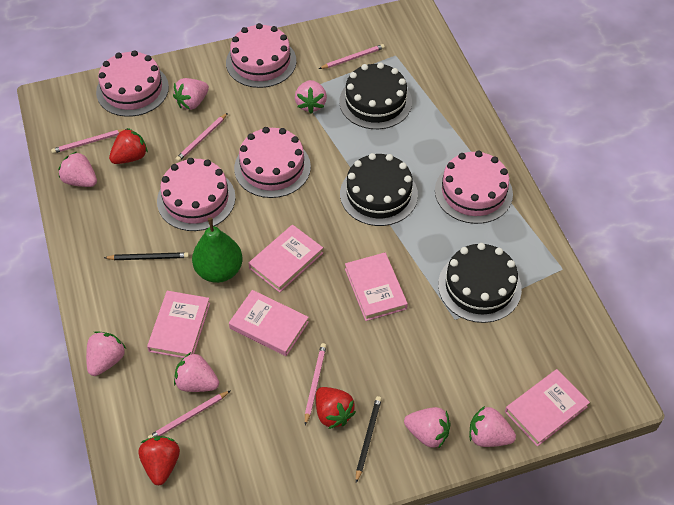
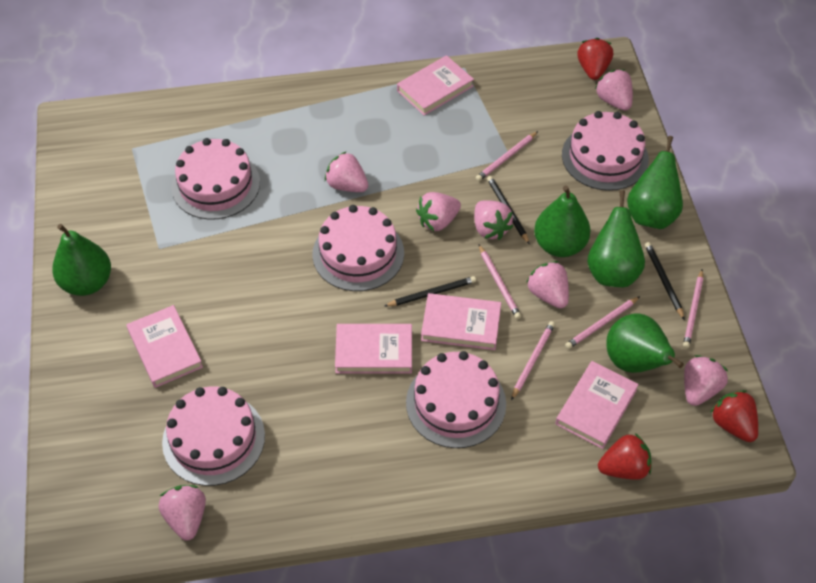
black cake: 3 -> 0
black pencil: 2 -> 3
green pear: 1 -> 5

